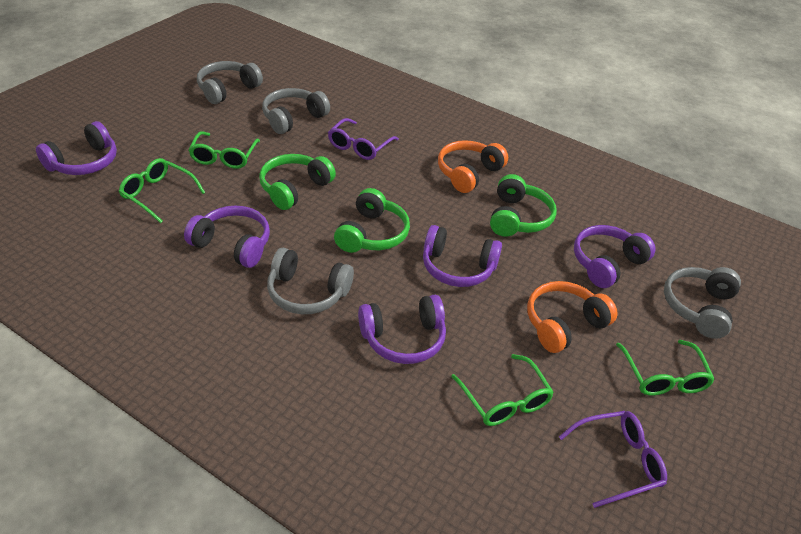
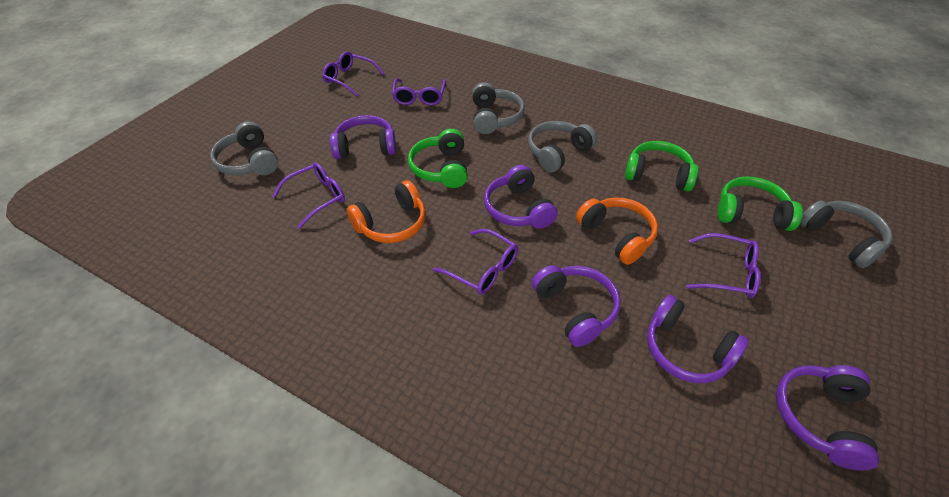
green glasses: 4 -> 0
purple glasses: 2 -> 5

